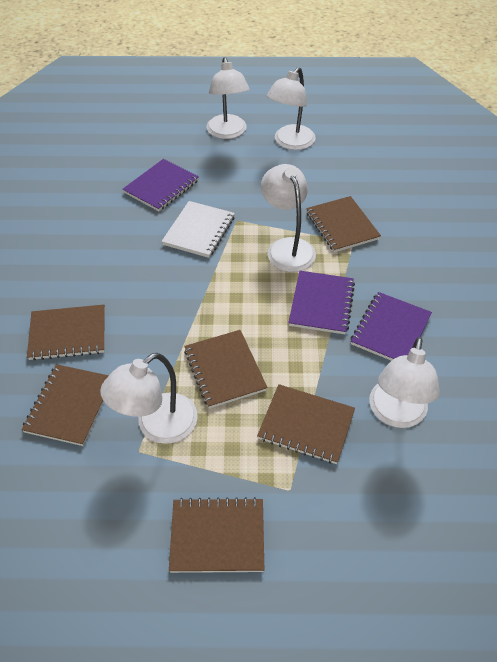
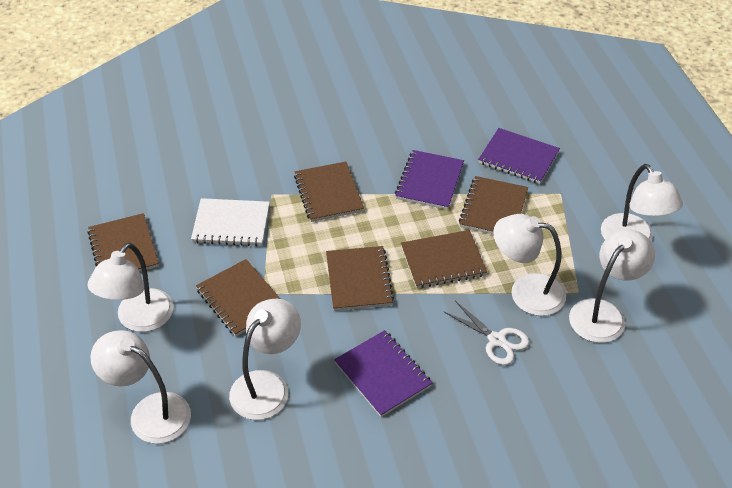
white lamp: 5 -> 6
white scissors: 0 -> 1

